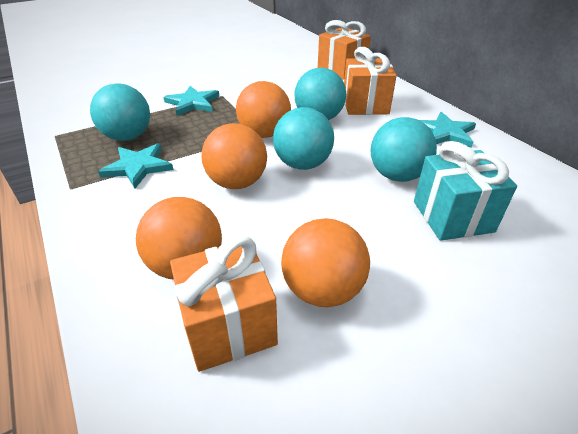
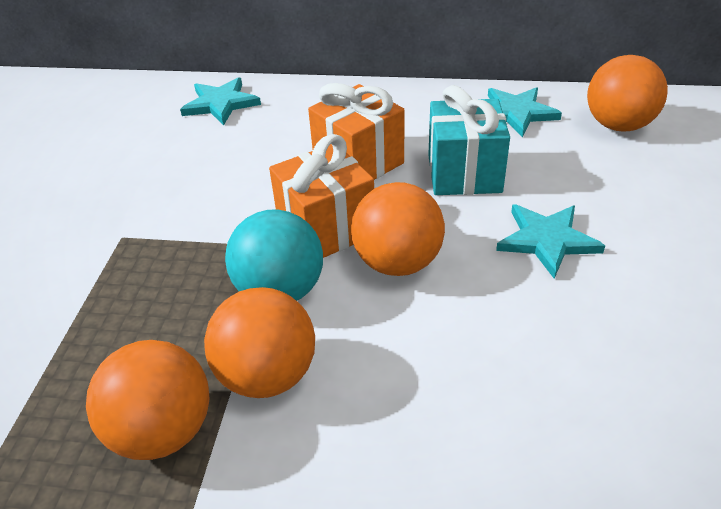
orange gift: 3 -> 2
turquoise ball: 4 -> 1

